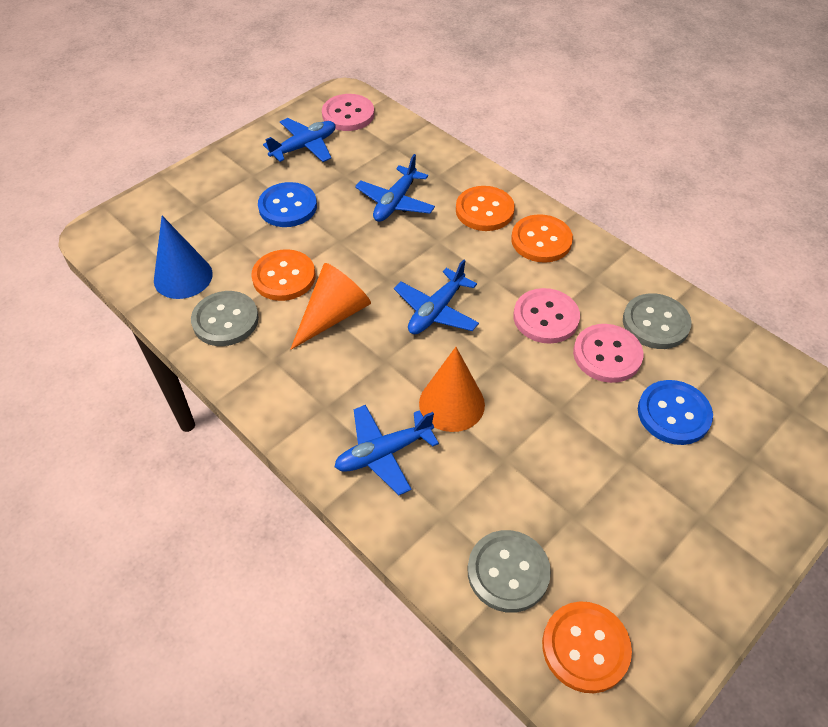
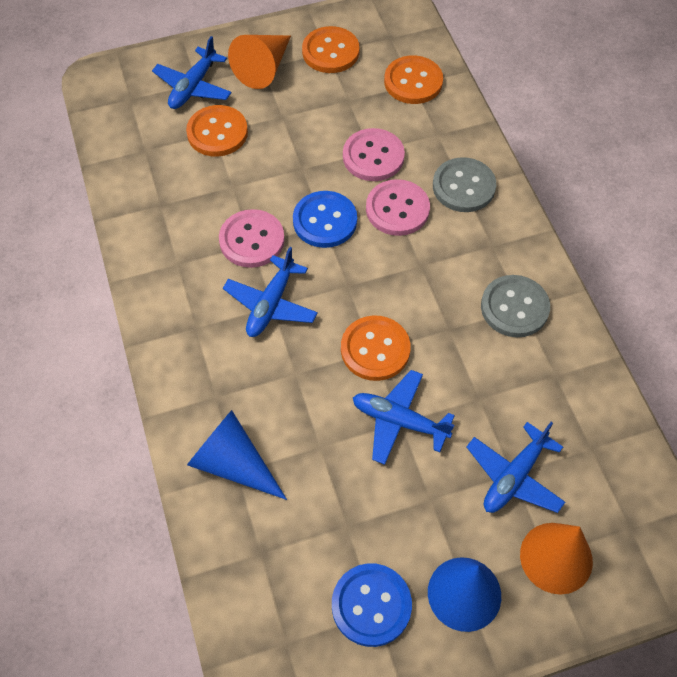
blue cone: 1 -> 2
grey button: 3 -> 2

